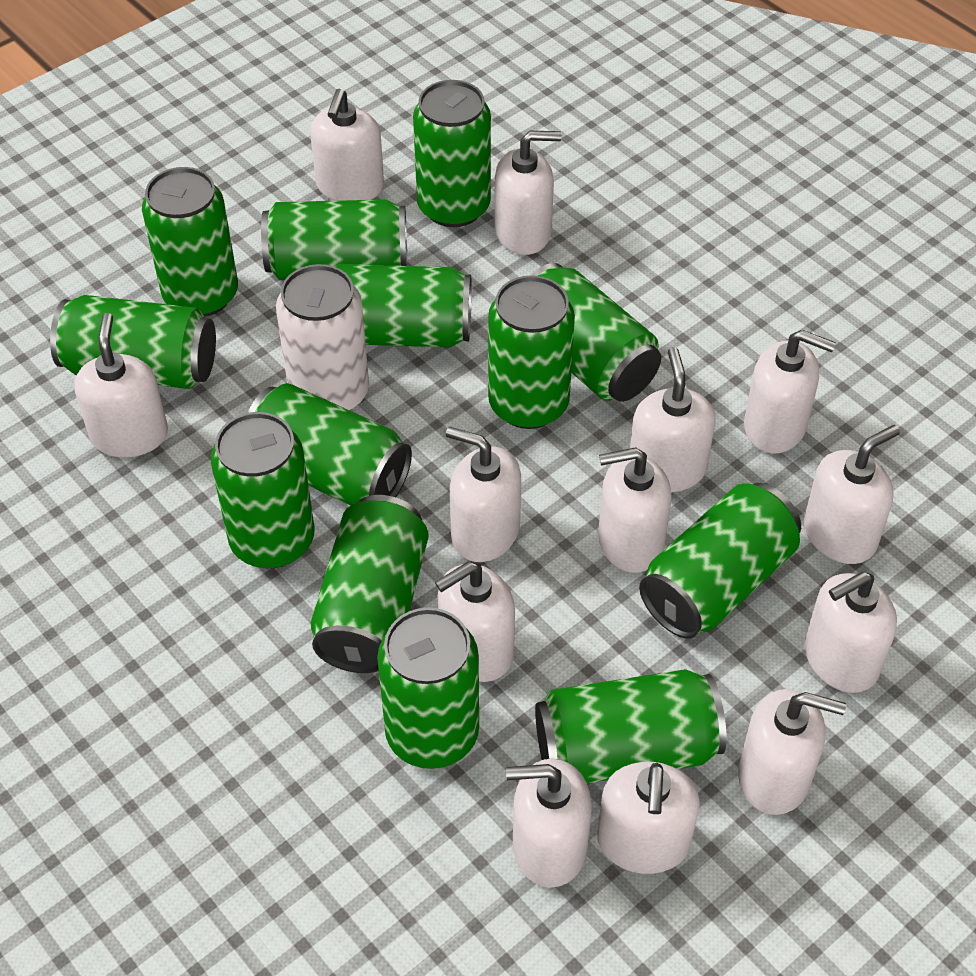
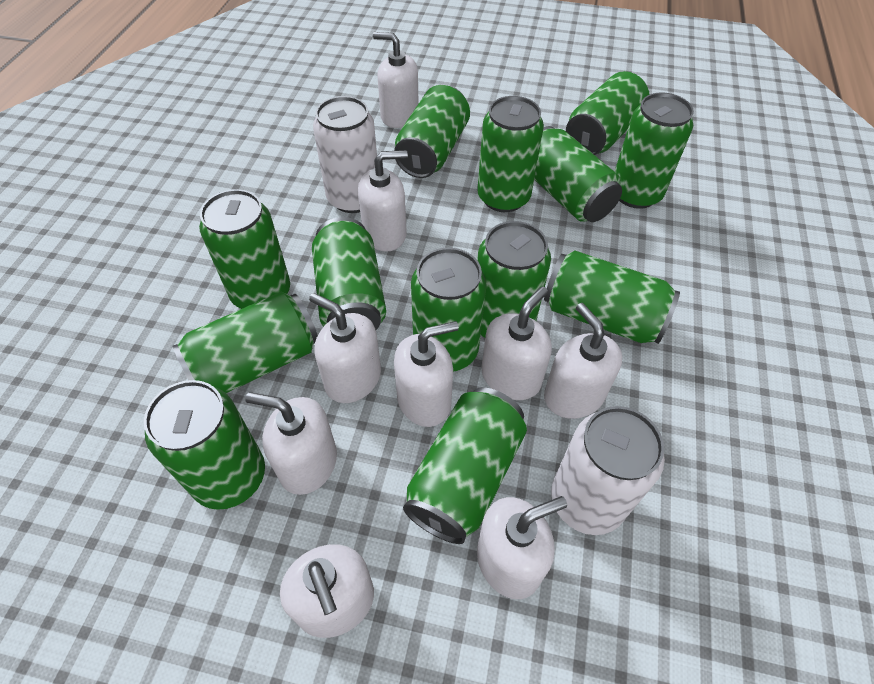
white can: 1 -> 2
white soap dispenser: 13 -> 9

